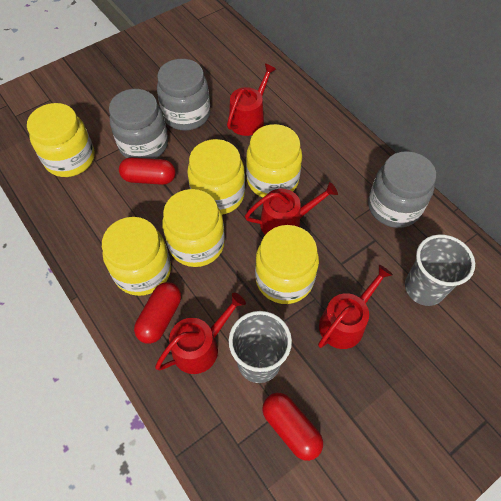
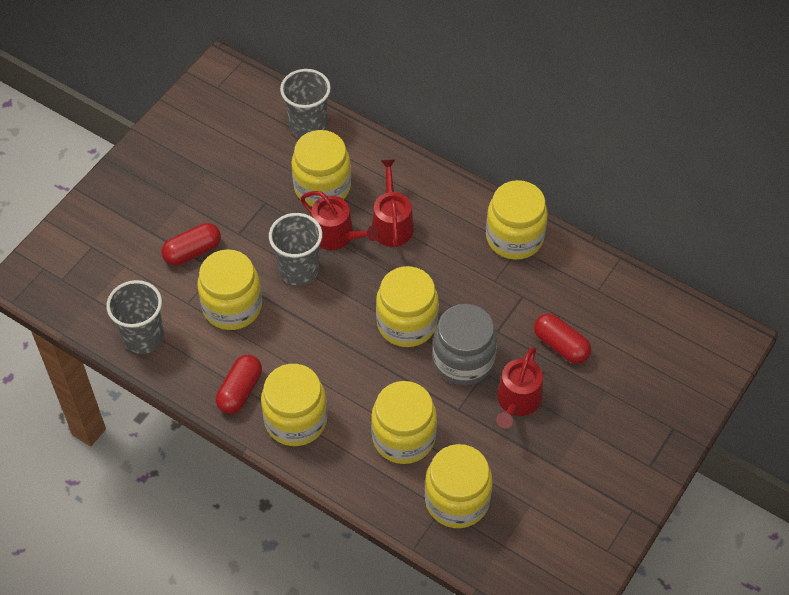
grey cup: 2 -> 3
grey jar: 3 -> 1
red watering can: 4 -> 3
yellow jar: 6 -> 7

